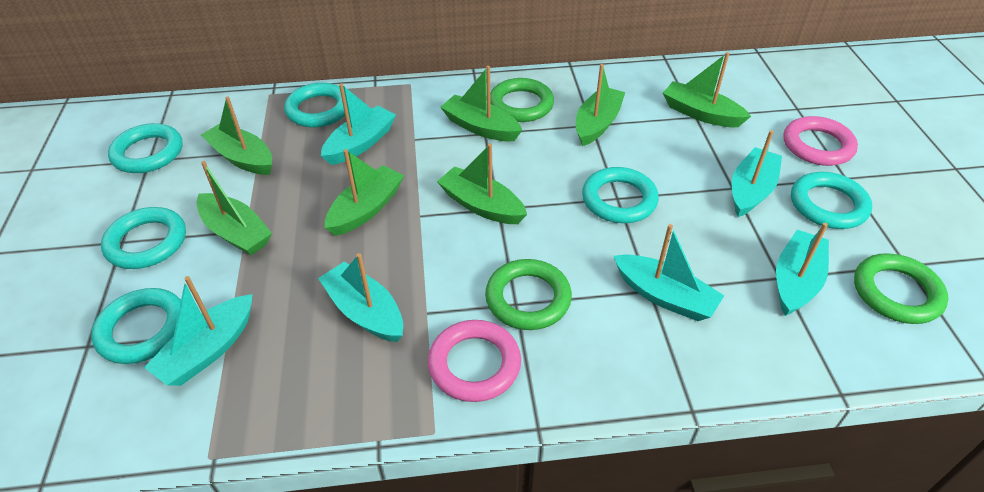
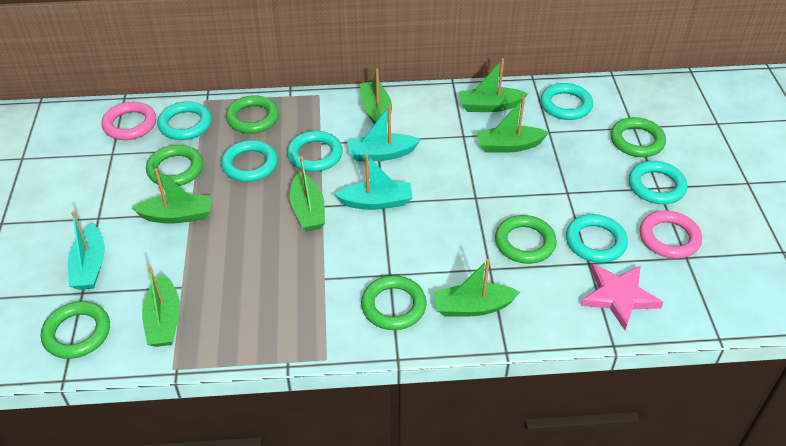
green ring: 3 -> 6
pink star: 0 -> 1
turquoise boat: 6 -> 3

